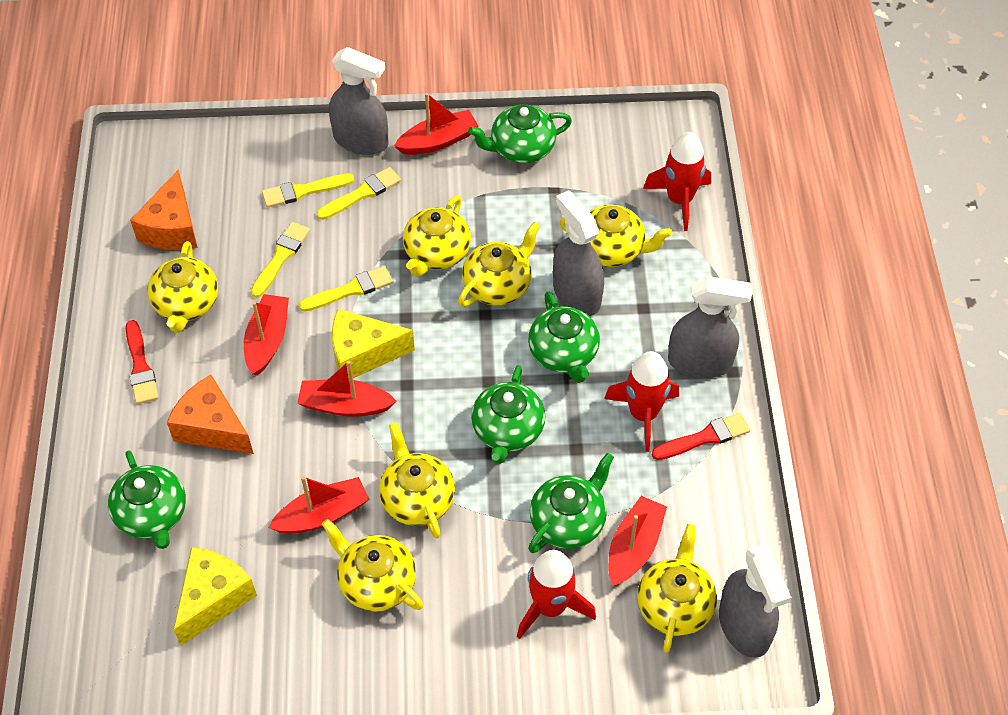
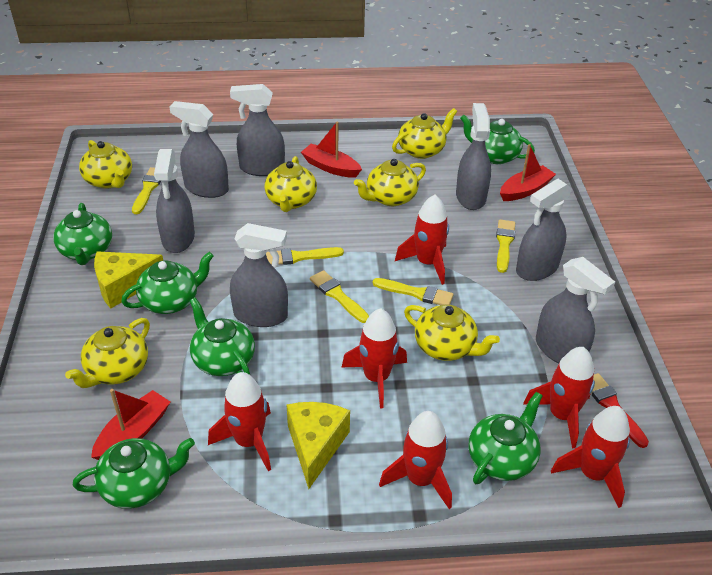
green teapot: 5 -> 6
grey spray bottle: 4 -> 7
orange cheese: 2 -> 0
red boat: 5 -> 3
red brush: 2 -> 1
red rocket: 3 -> 6
yellow brush: 4 -> 5
yellow teapot: 7 -> 6

